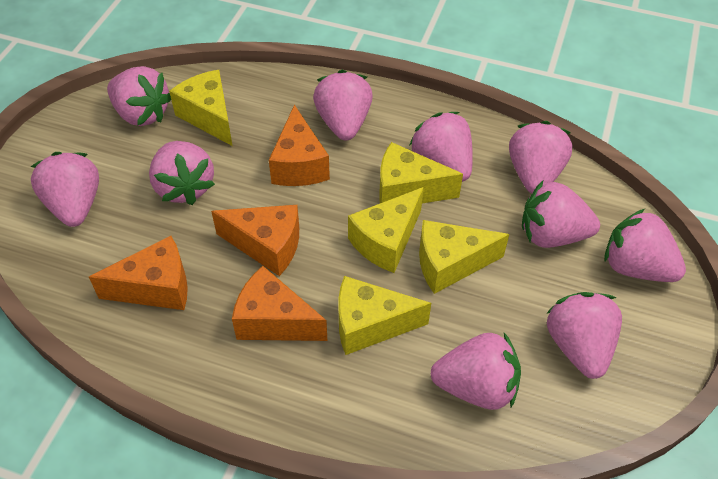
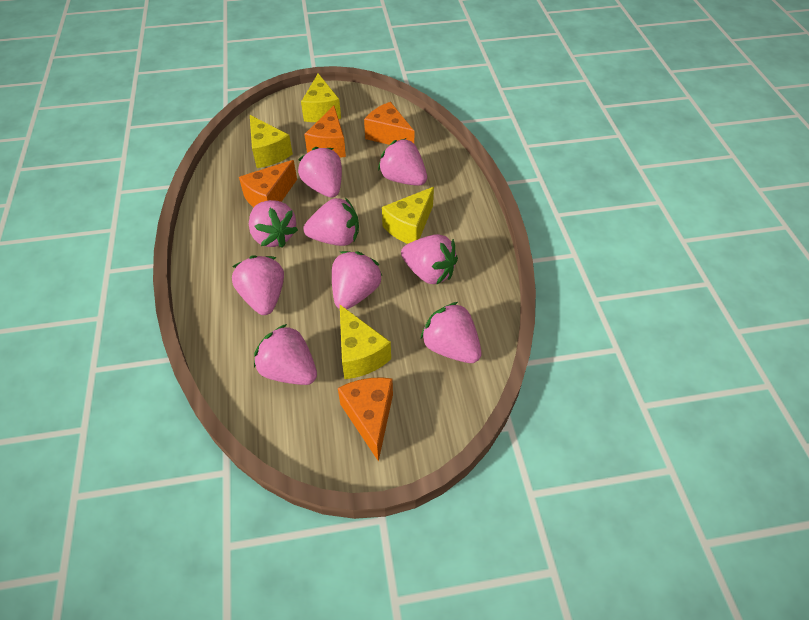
pink strawberry: 10 -> 9
yellow cheese: 5 -> 4

